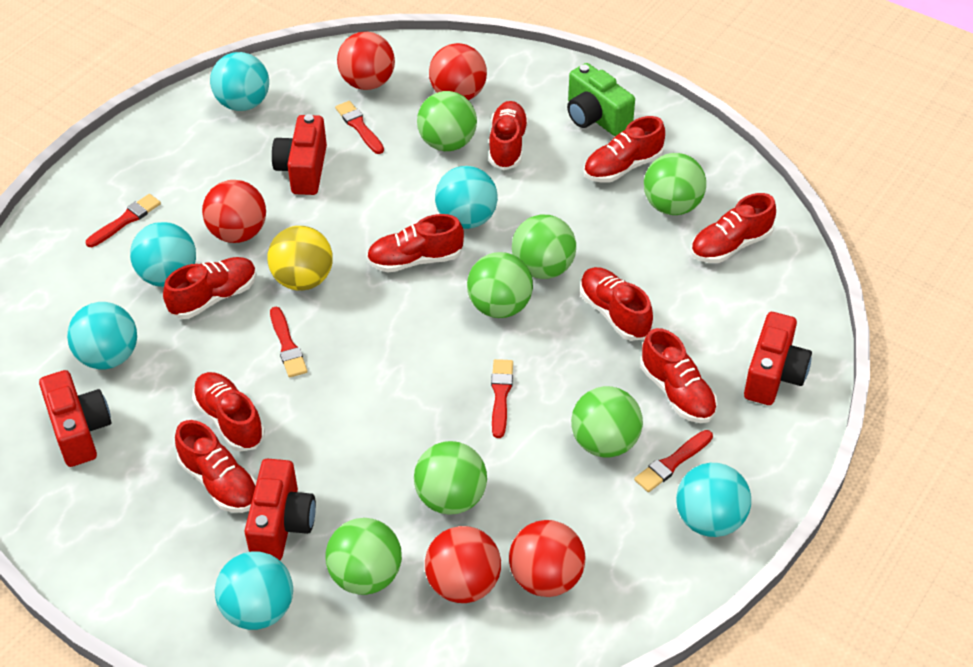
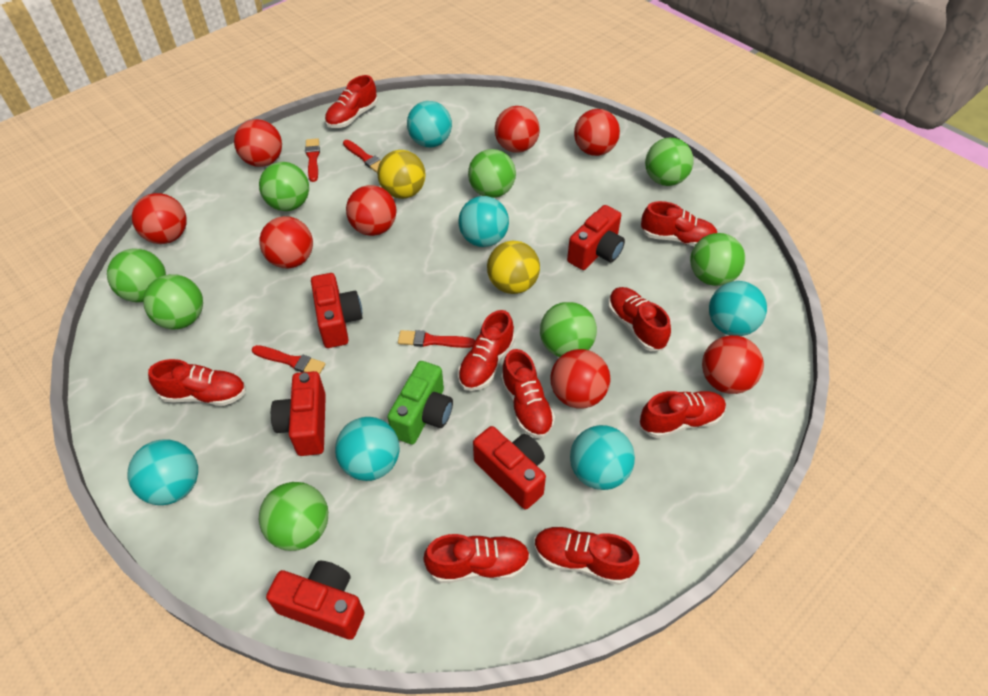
green ball: 7 -> 8
red ball: 5 -> 8
red brush: 5 -> 4
red camera: 4 -> 5
yellow ball: 1 -> 2

